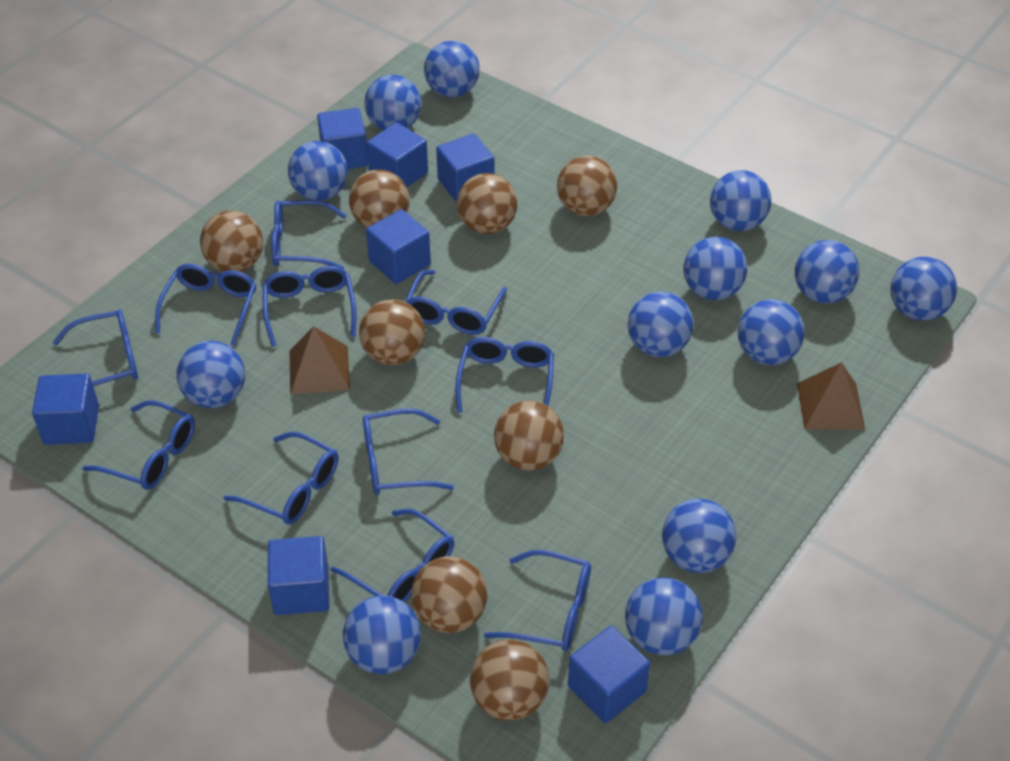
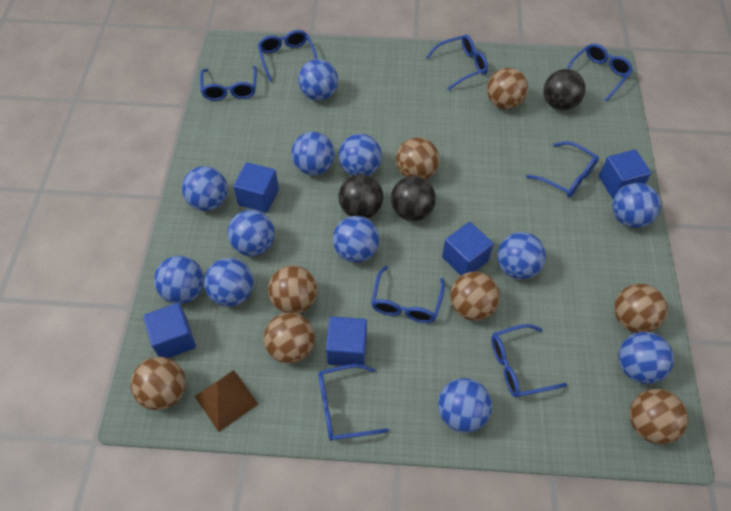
black ball: 0 -> 3
blue ball: 13 -> 12
blue cube: 7 -> 5
blue glasses: 11 -> 8
brown pyramid: 2 -> 1

